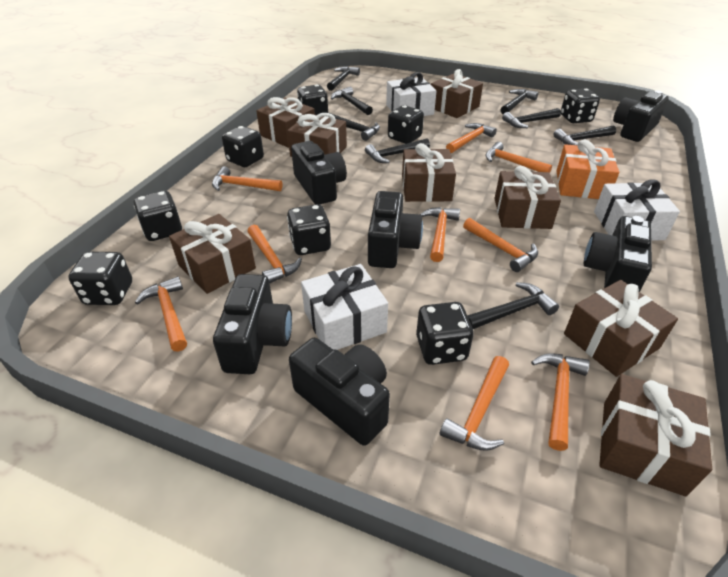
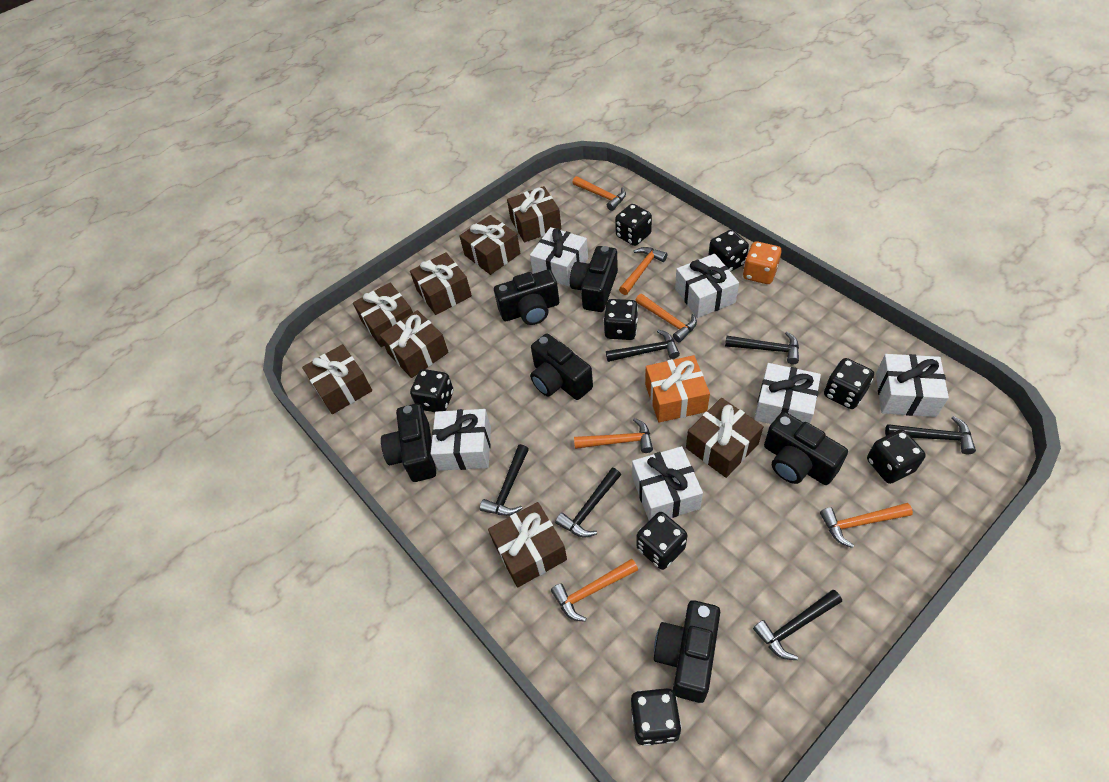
black hammer: 8 -> 6
orange dice: 0 -> 1
orange hammer: 9 -> 6
white gift: 3 -> 6

